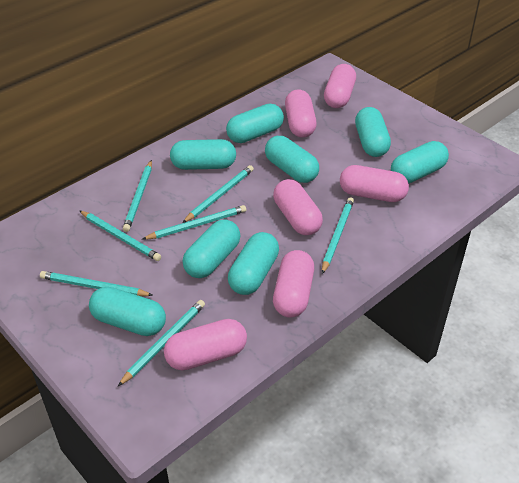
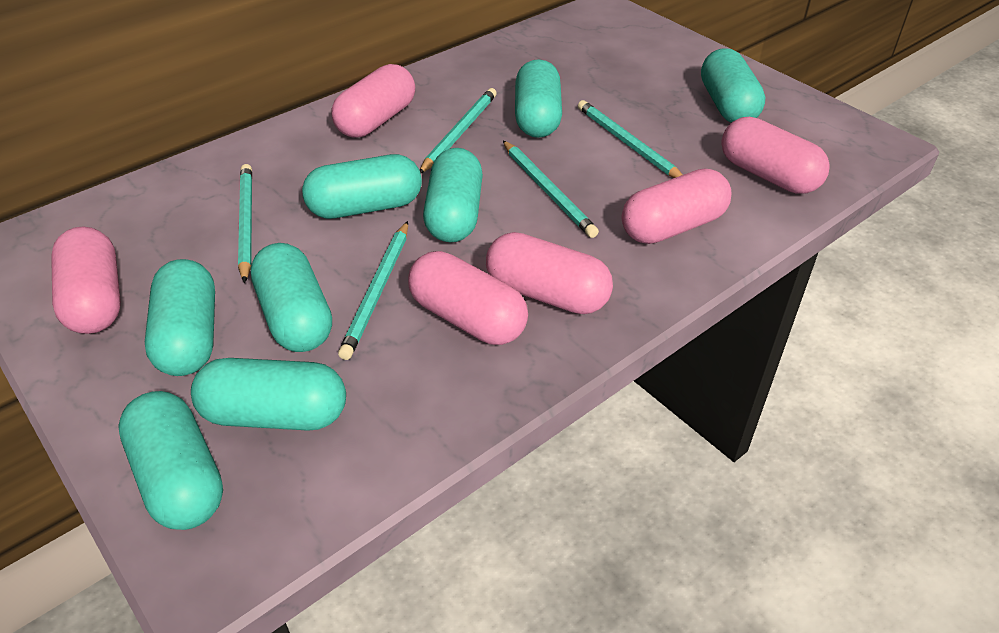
turquoise pencil: 7 -> 5

